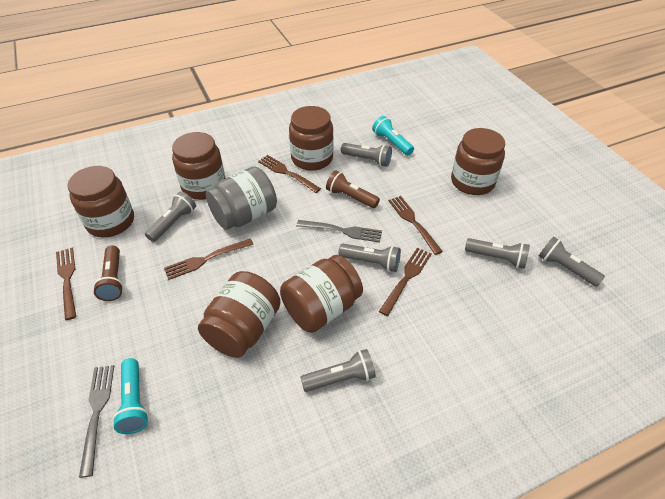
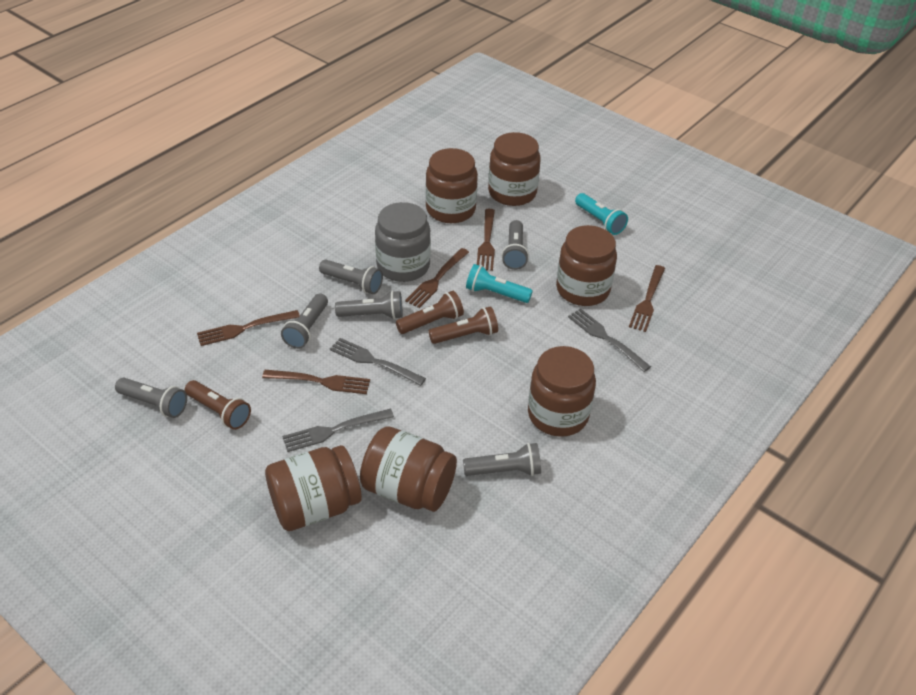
brown flashlight: 2 -> 3
grey fork: 2 -> 3

